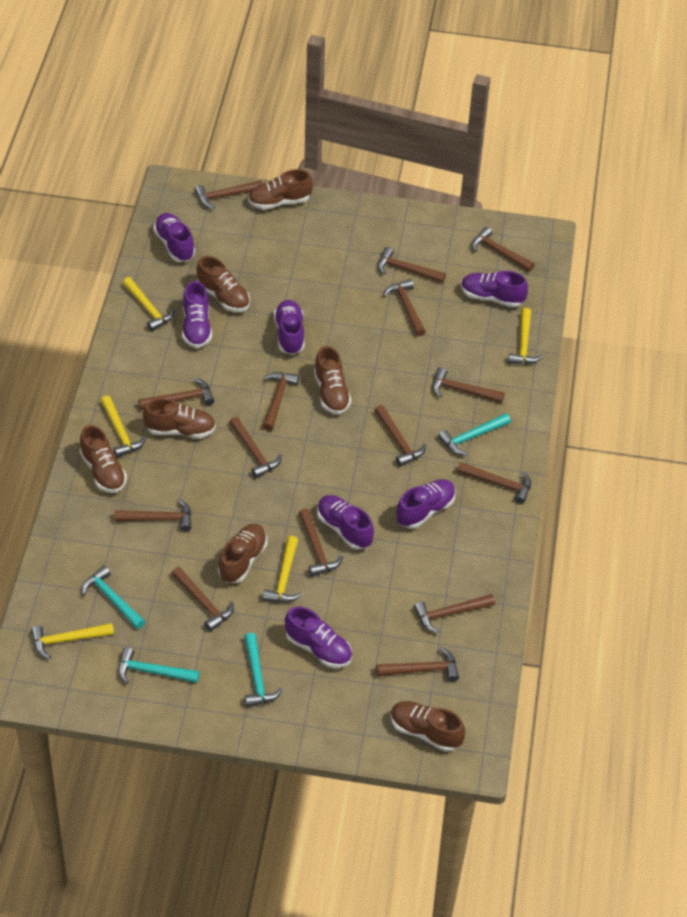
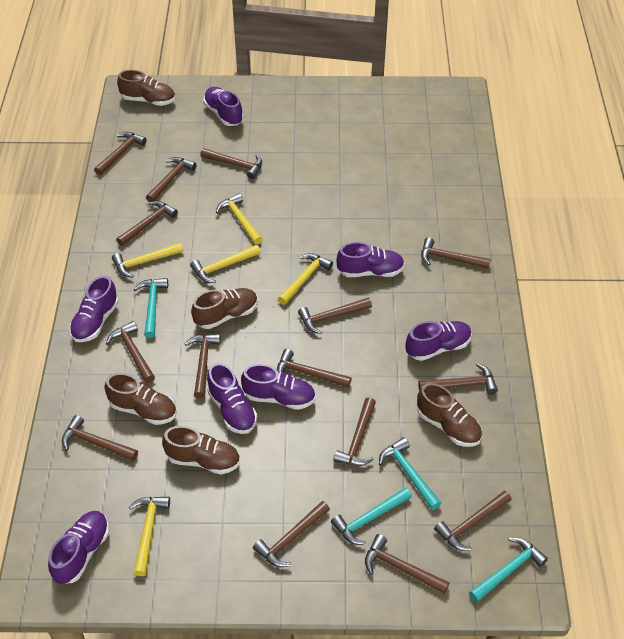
brown shoe: 7 -> 5

